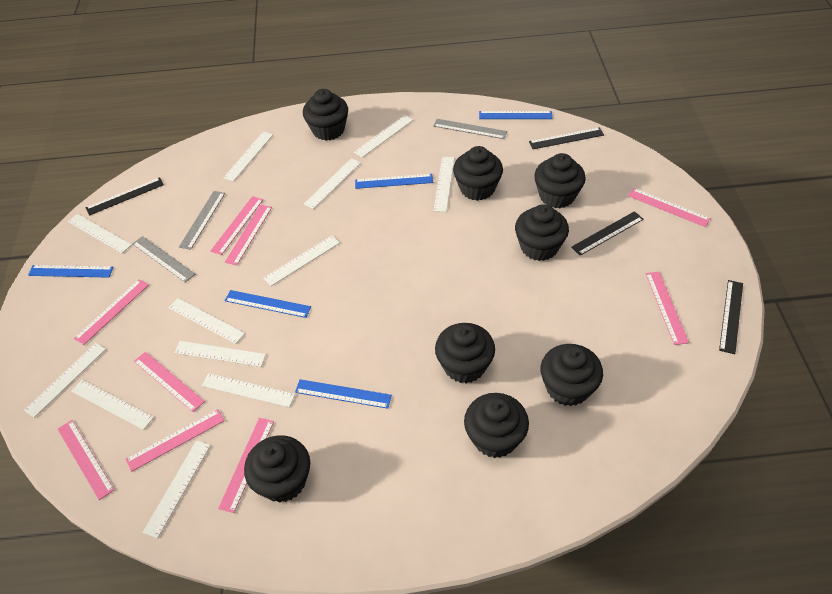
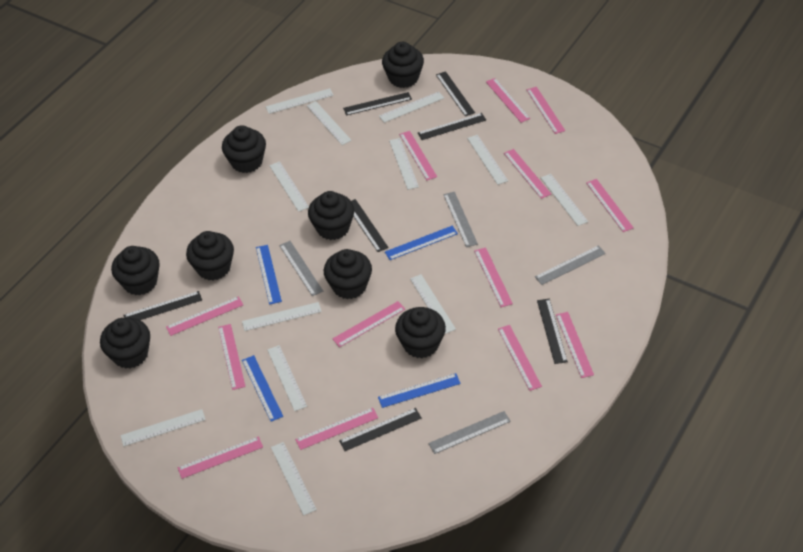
black ruler: 4 -> 7
blue ruler: 5 -> 4
grey ruler: 3 -> 4
pink ruler: 9 -> 13

